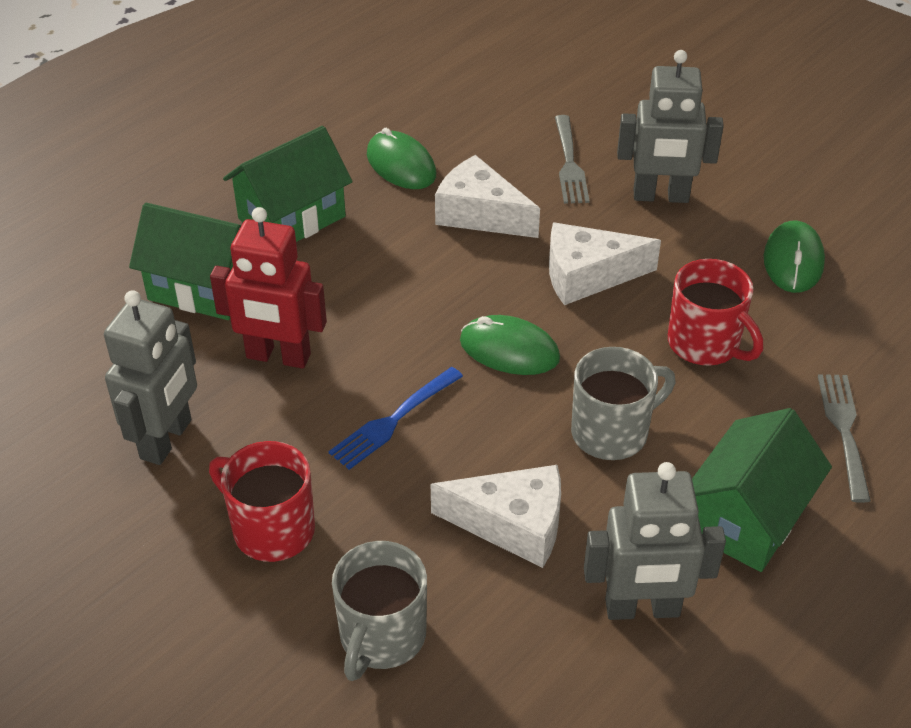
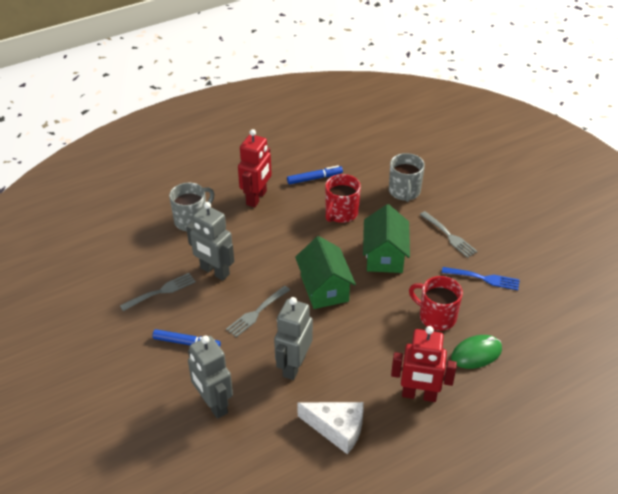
blue marker: 0 -> 2
green house: 3 -> 2
green mouse: 3 -> 1
grey fork: 2 -> 3
red robot: 1 -> 2
white cheese: 3 -> 1

